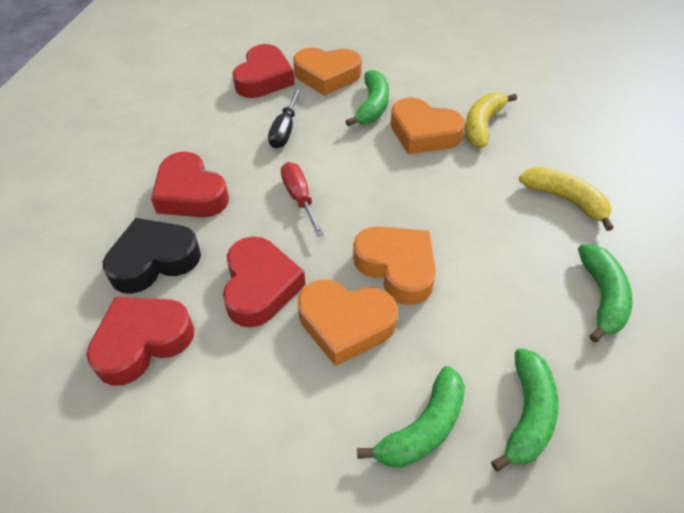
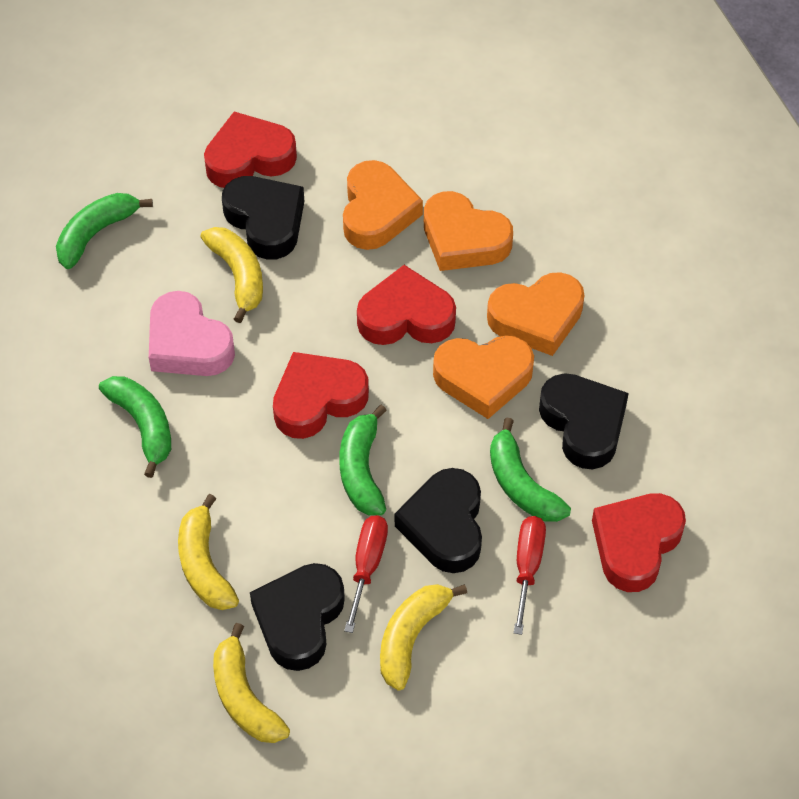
black heart: 1 -> 4
black screwdriver: 1 -> 0
pink heart: 0 -> 1
red screwdriver: 1 -> 2
yellow banana: 2 -> 4

